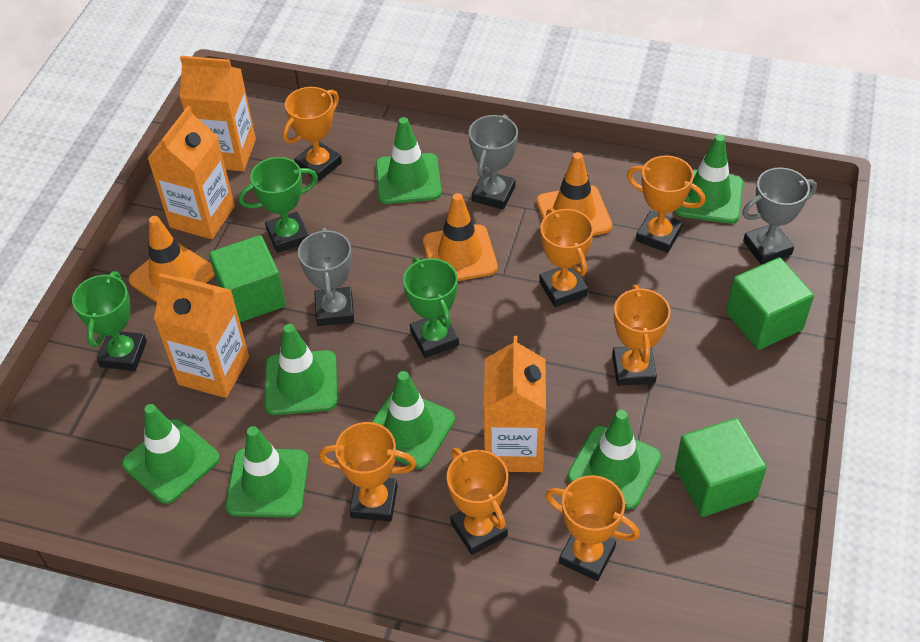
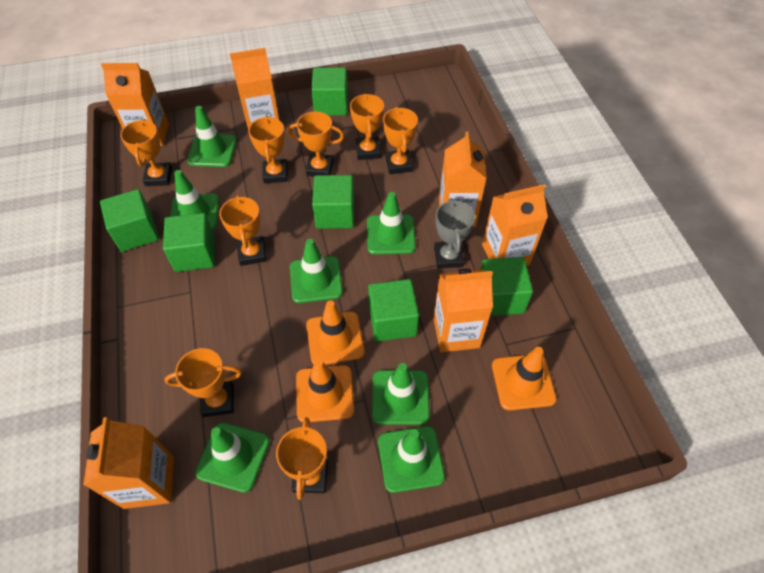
green cube: 3 -> 6
green trophy: 3 -> 0
grey trophy: 3 -> 1
orange carton: 4 -> 6
orange trophy: 7 -> 8

